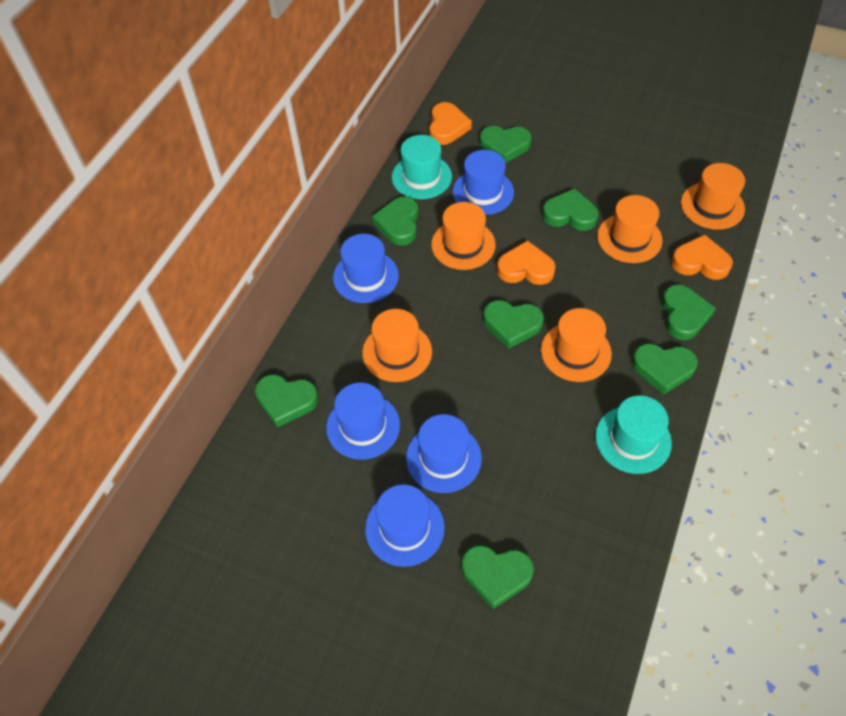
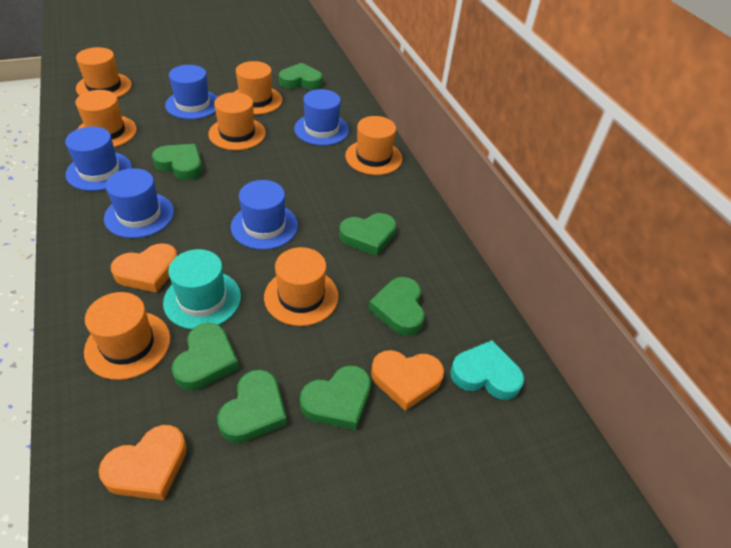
green heart: 8 -> 7
orange hat: 5 -> 7
turquoise hat: 2 -> 1
turquoise heart: 0 -> 1

